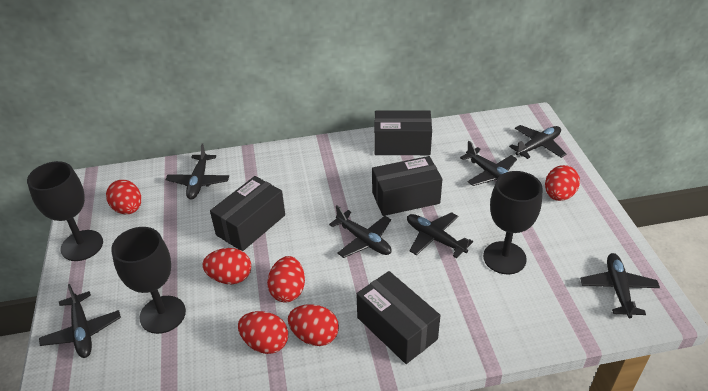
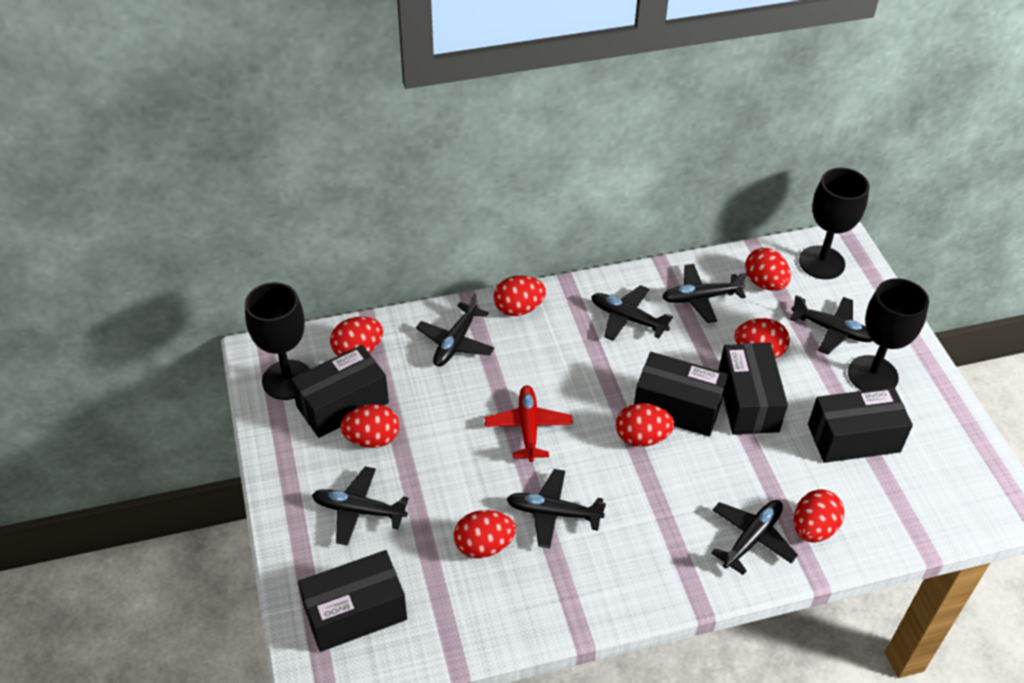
black box: 4 -> 5
red egg: 6 -> 8
red plane: 0 -> 1

